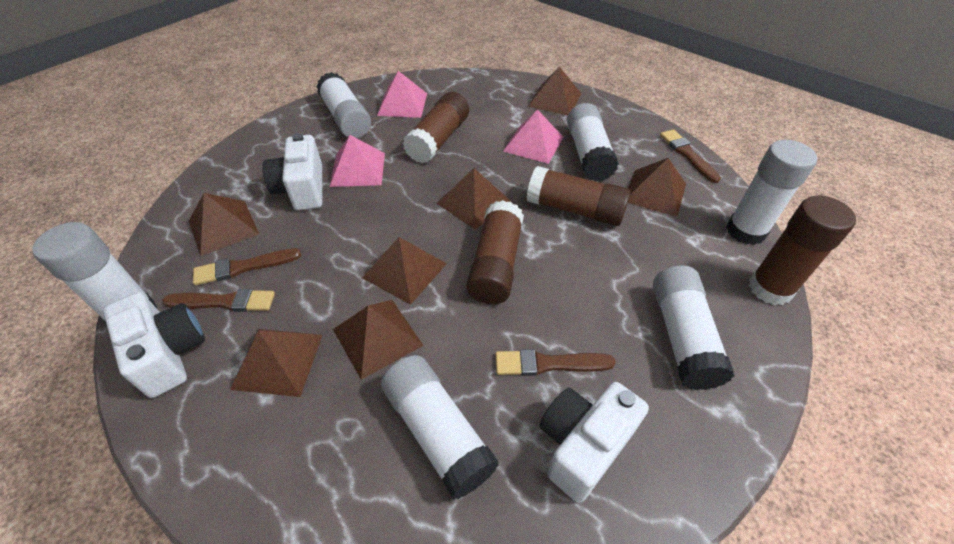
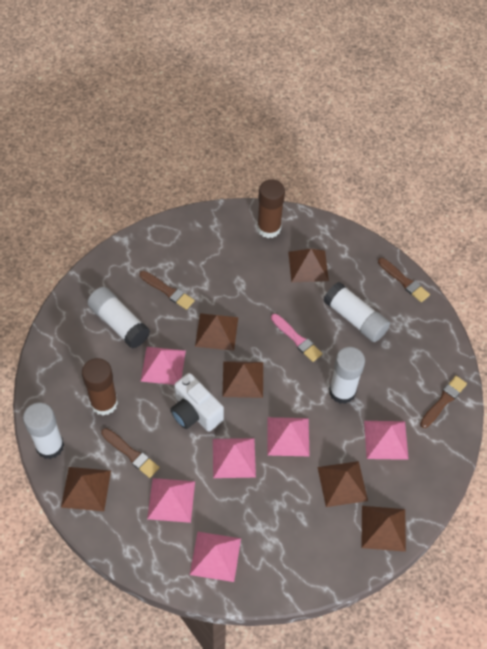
brown glue stick: 4 -> 2
brown pyramid: 7 -> 6
pink brush: 0 -> 1
pink pyramid: 3 -> 6
white camera: 3 -> 1
white glue stick: 6 -> 4

